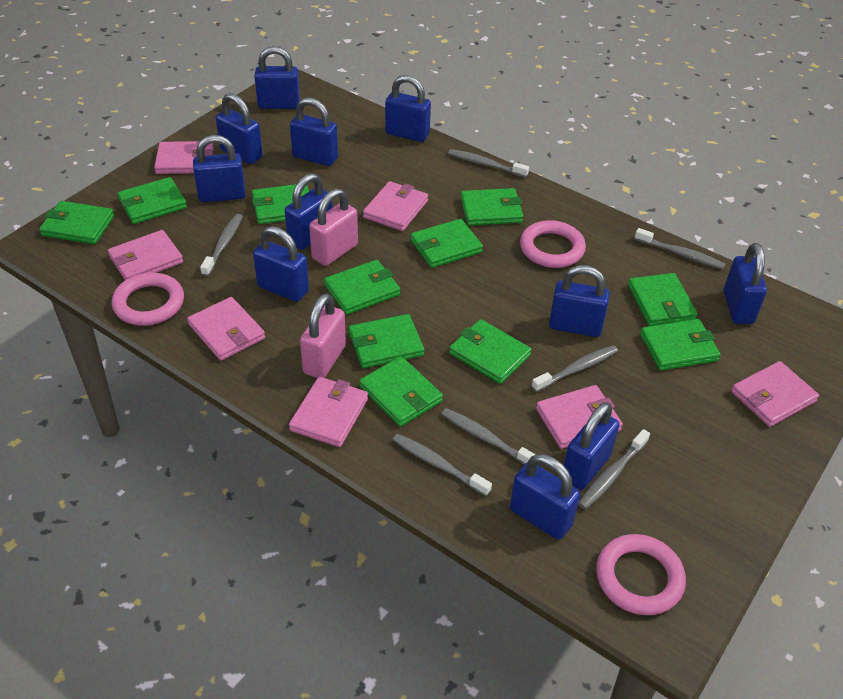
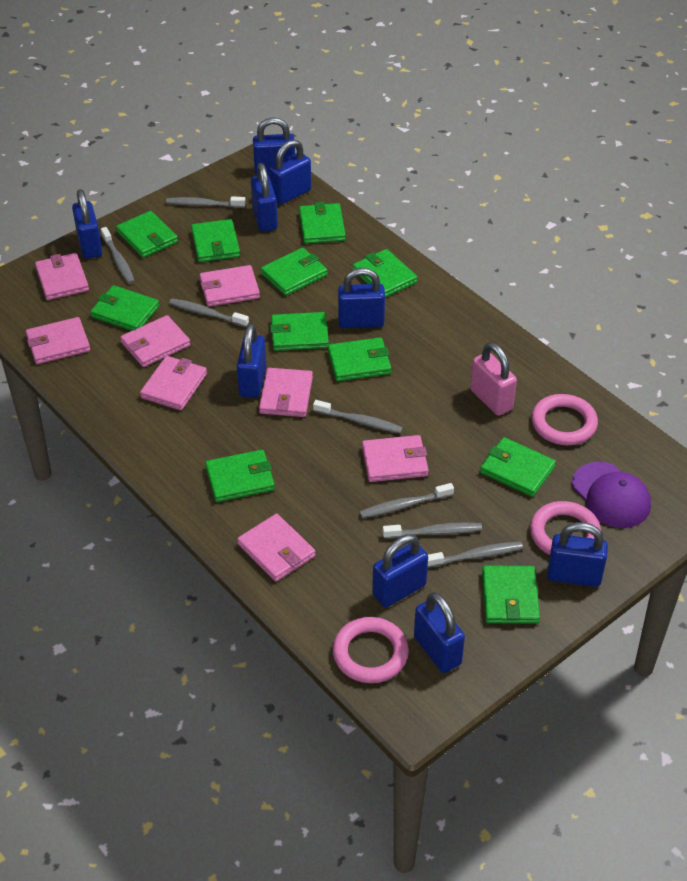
blue padlock: 11 -> 9
pink padlock: 2 -> 1
pink wallet: 7 -> 8
purple cap: 0 -> 1

